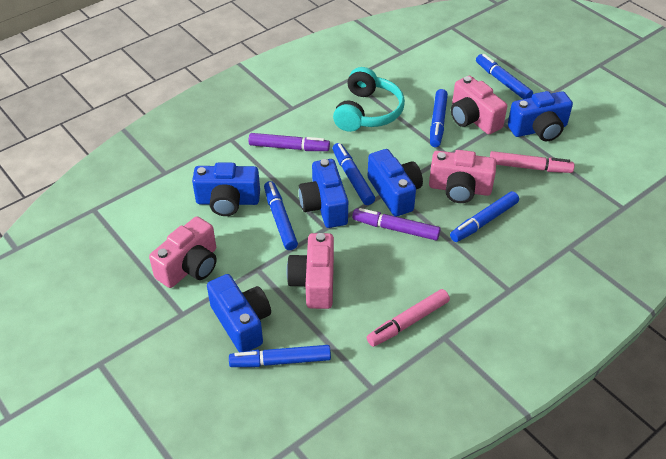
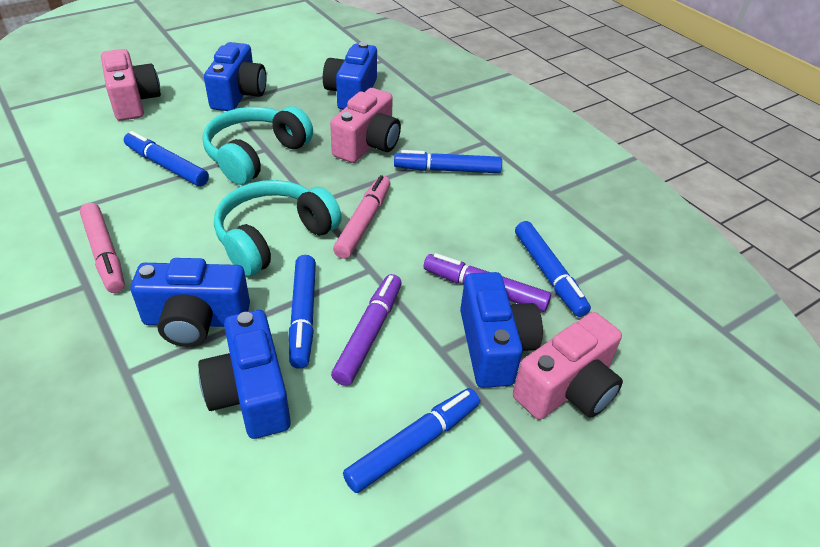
blue marker: 6 -> 5
pink camera: 4 -> 3
turquoise headphones: 1 -> 2

